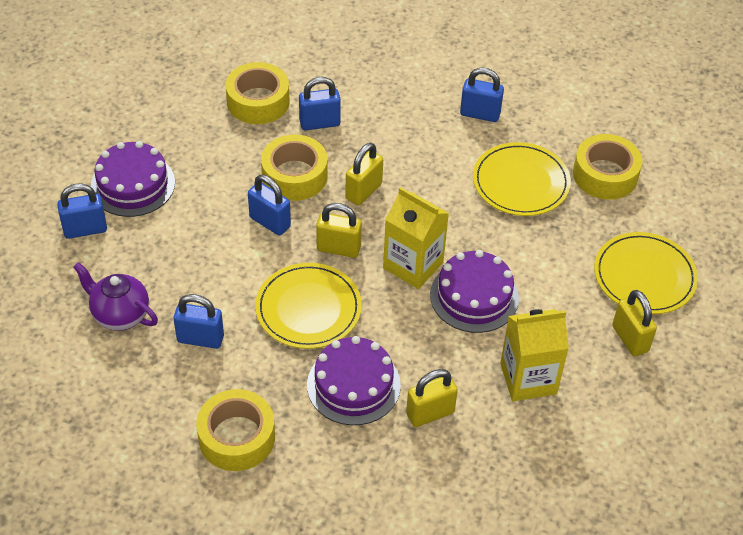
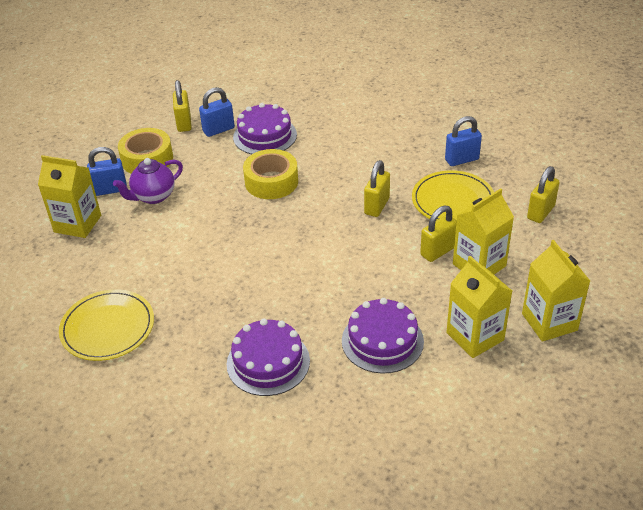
blue padlock: 5 -> 3
yellow carton: 2 -> 4
yellow plate: 3 -> 2
yellow tape: 4 -> 2

